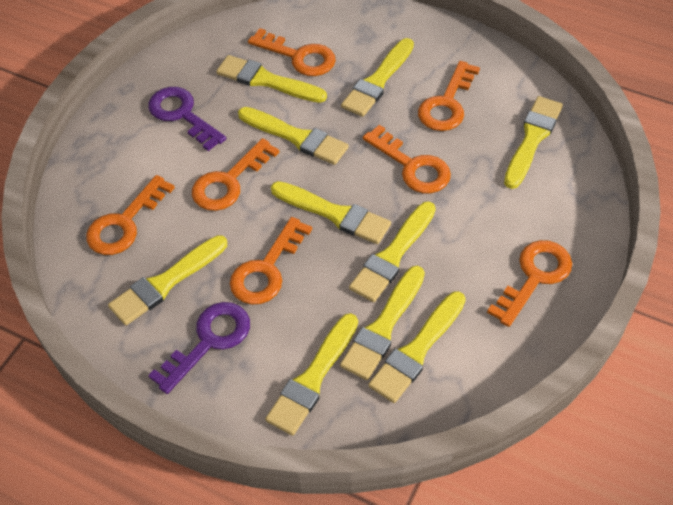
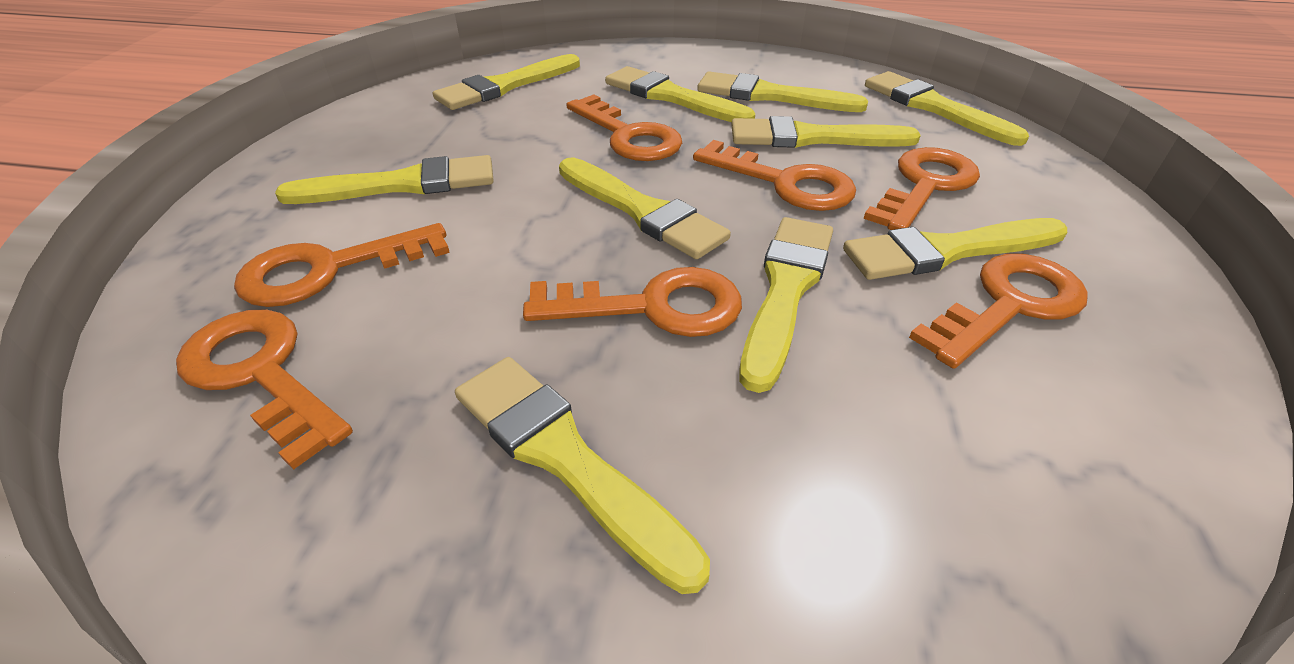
purple key: 2 -> 0

